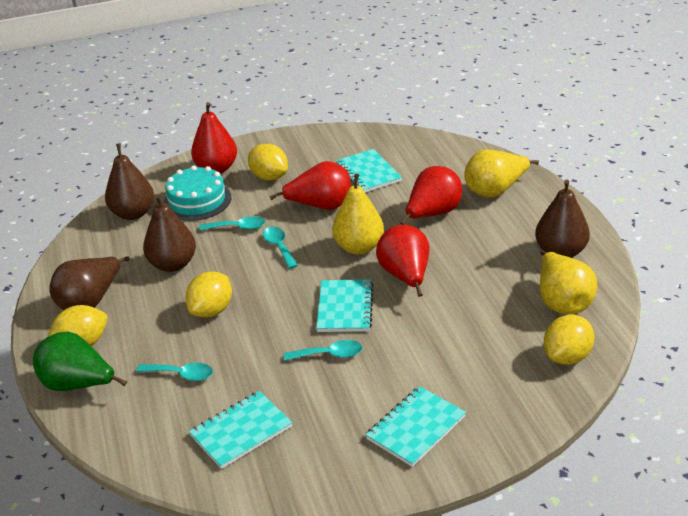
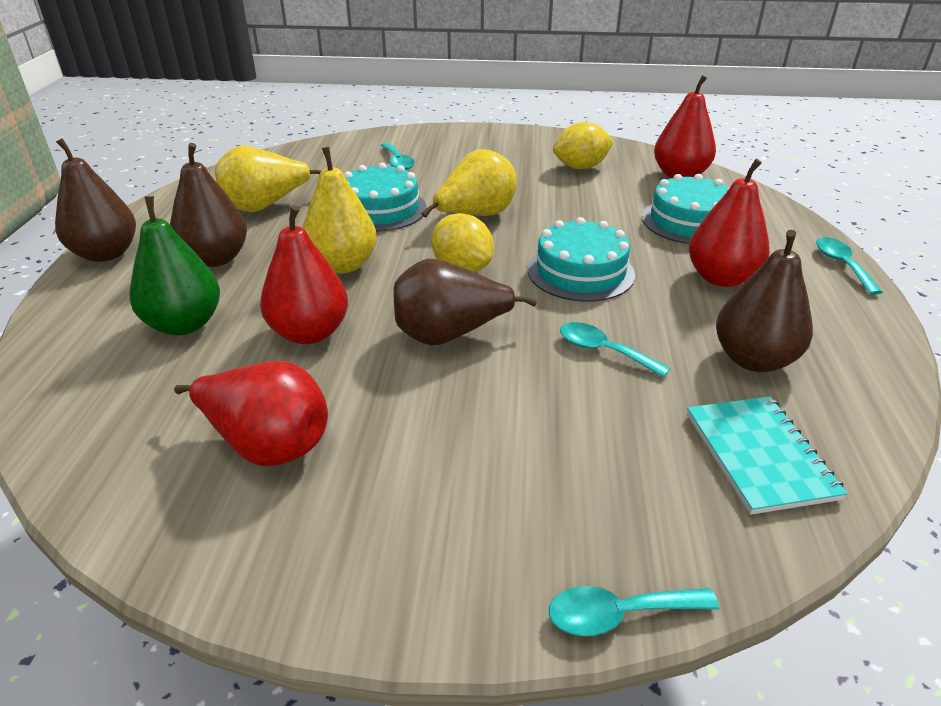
turquoise cake: 1 -> 3
turquoise notebook: 4 -> 1
yellow lemon: 4 -> 2

